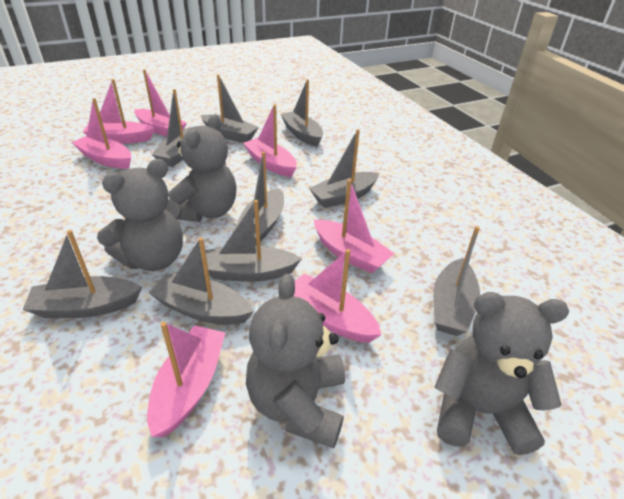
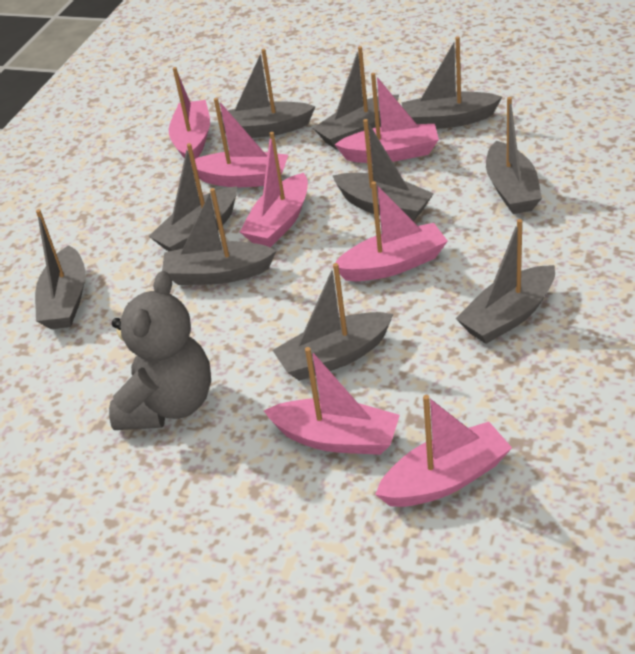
grey boat: 9 -> 10
grey teddy bear: 4 -> 1

